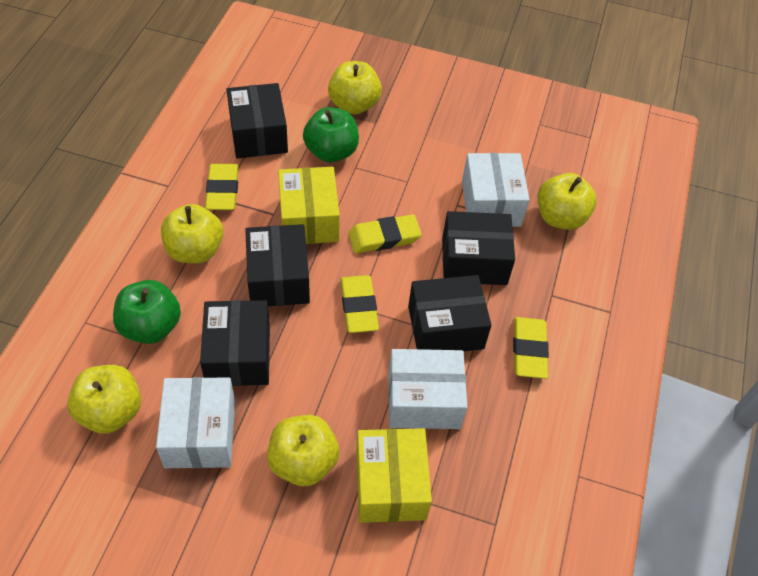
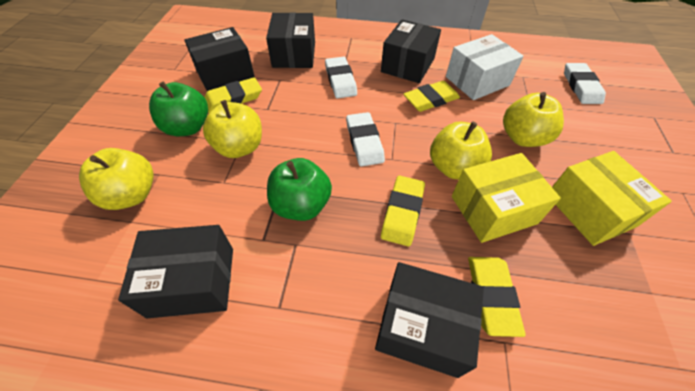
white box: 3 -> 1
white eraser: 0 -> 3
yellow apple: 5 -> 4

